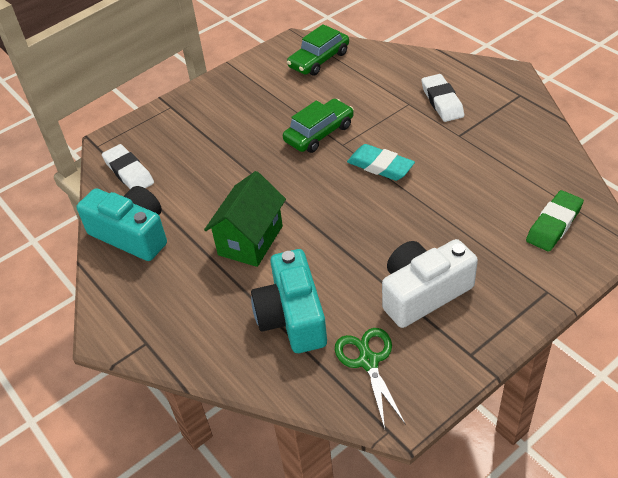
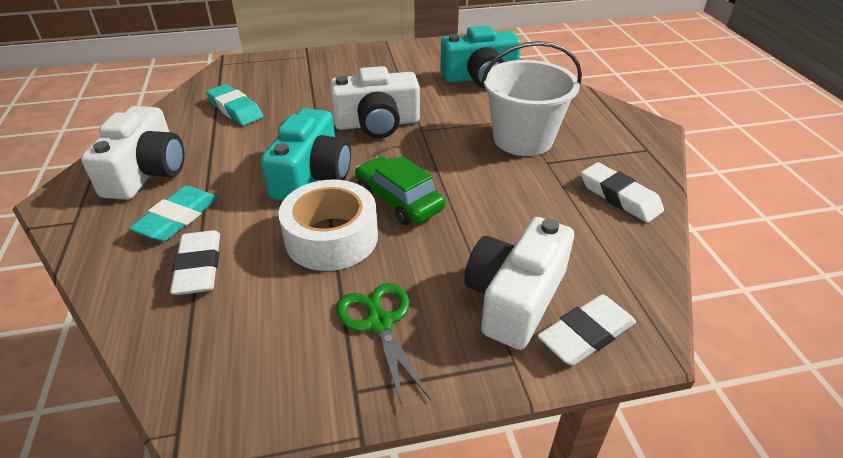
green car: 2 -> 1
green eraser: 1 -> 0
green house: 1 -> 0
turquoise eraser: 1 -> 2
white bucket: 0 -> 1
white camera: 1 -> 3
white eraser: 2 -> 3
white tape: 0 -> 1

